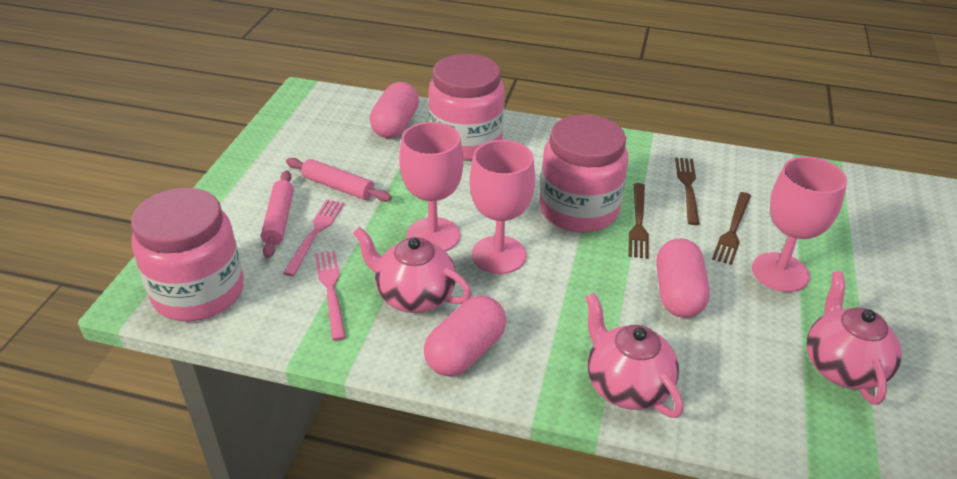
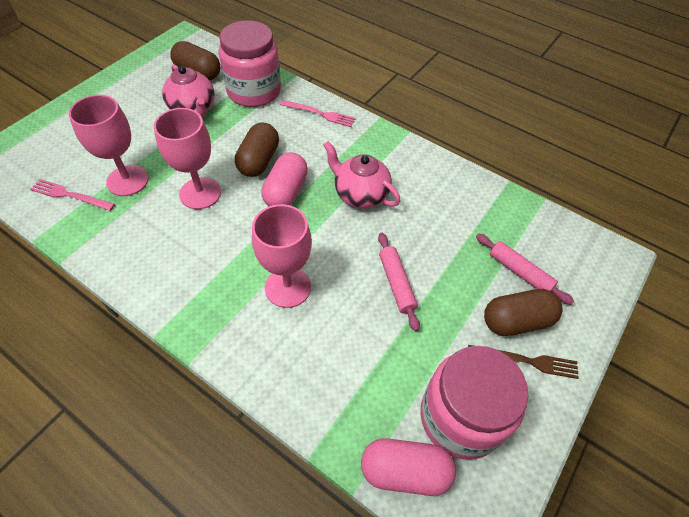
brown capsule: 0 -> 3
brown fork: 3 -> 1
pink capsule: 3 -> 2
pink jar: 3 -> 2
pink teapot: 3 -> 2

